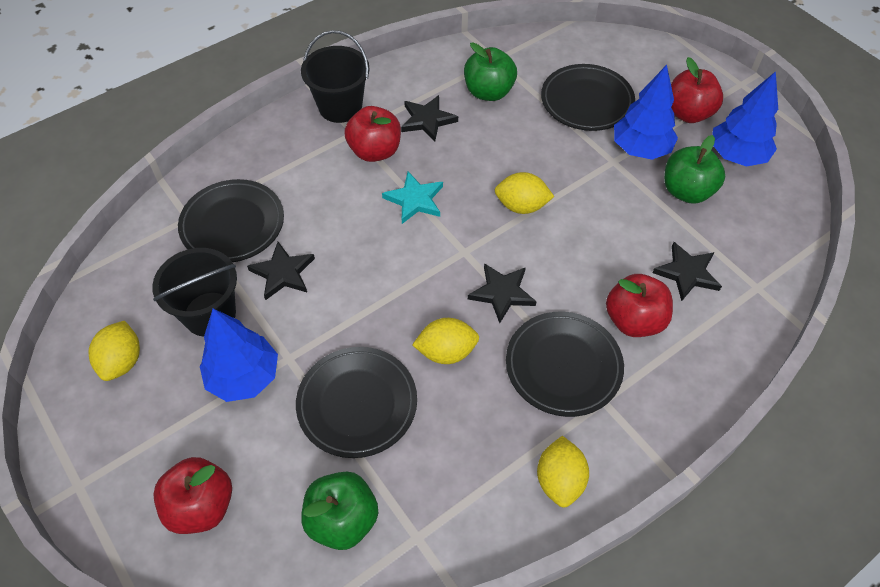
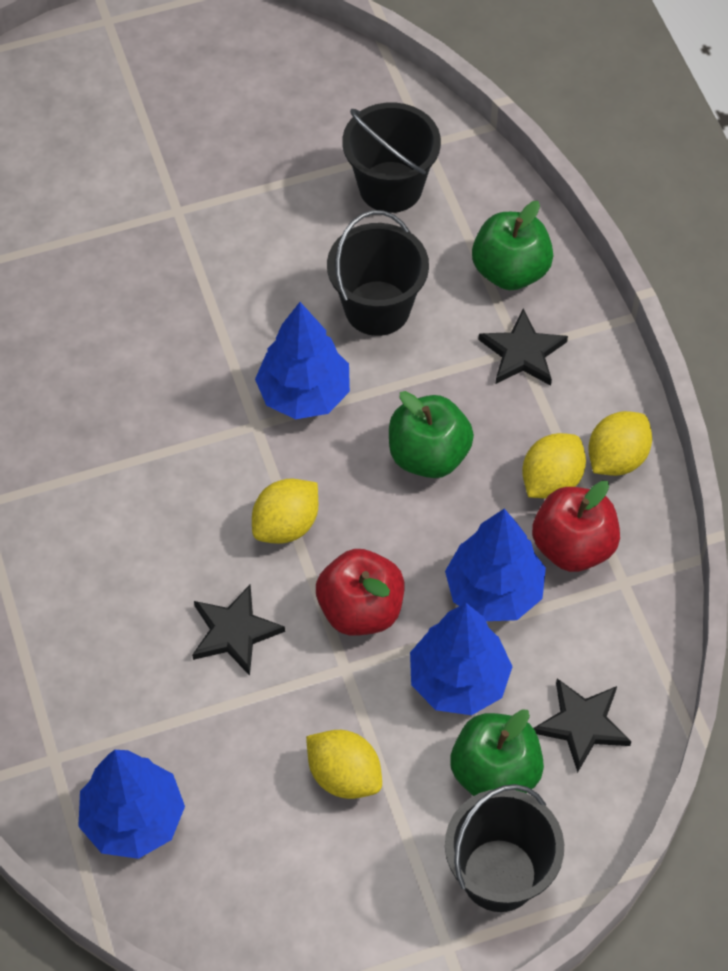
black bucket: 2 -> 3
black plate: 4 -> 0
black star: 4 -> 3
blue tree: 3 -> 4
red apple: 4 -> 2
turquoise star: 1 -> 0

